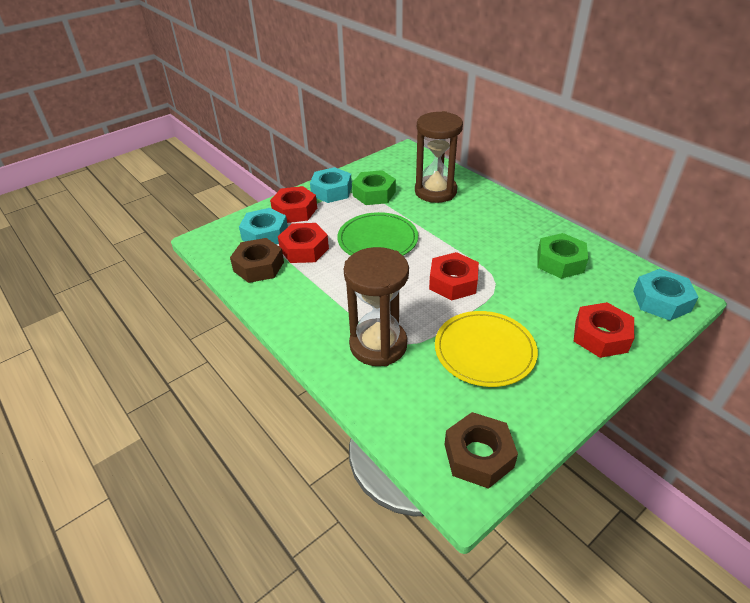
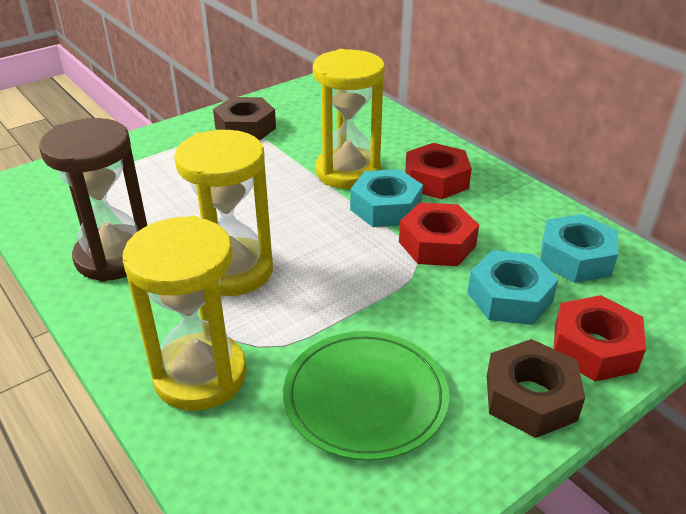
brown hourglass: 2 -> 1
green nut: 2 -> 0
red nut: 4 -> 3
yellow hourglass: 0 -> 3
yellow plate: 1 -> 0

